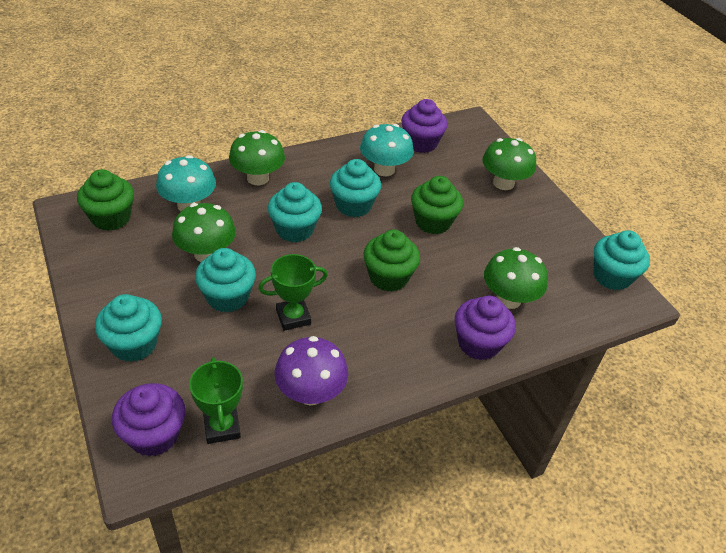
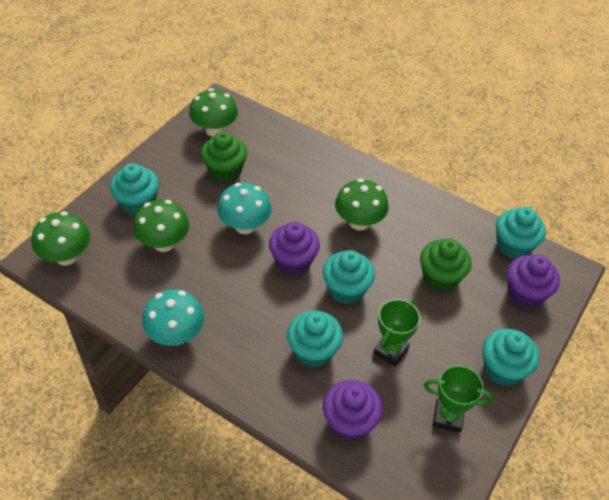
green cupcake: 3 -> 2
purple mushroom: 1 -> 0

